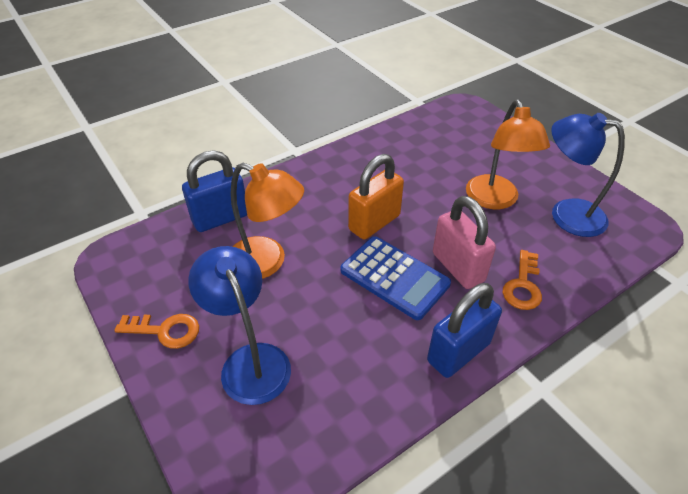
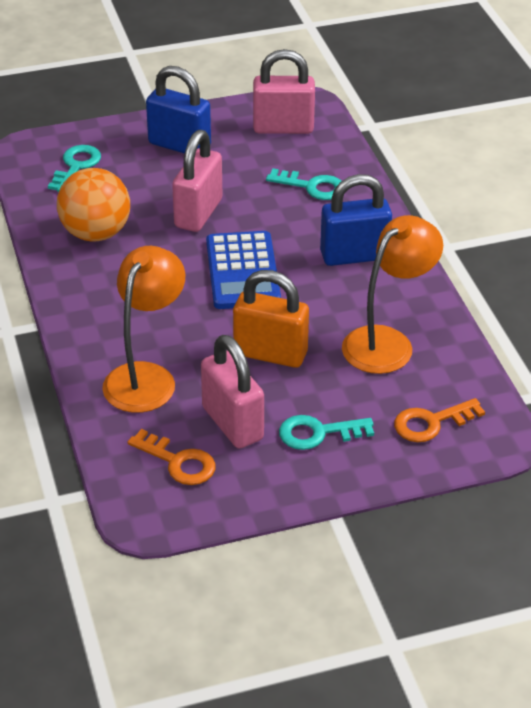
blue lamp: 2 -> 0
orange ball: 0 -> 1
pink padlock: 1 -> 3
turquoise key: 0 -> 3

